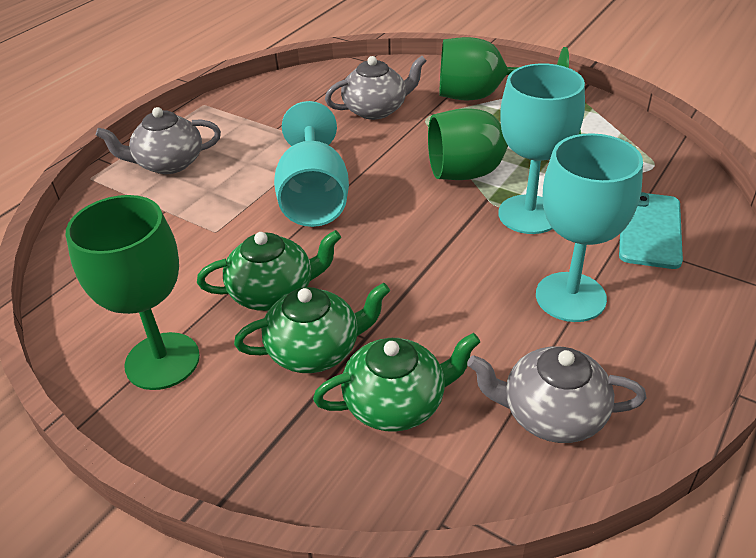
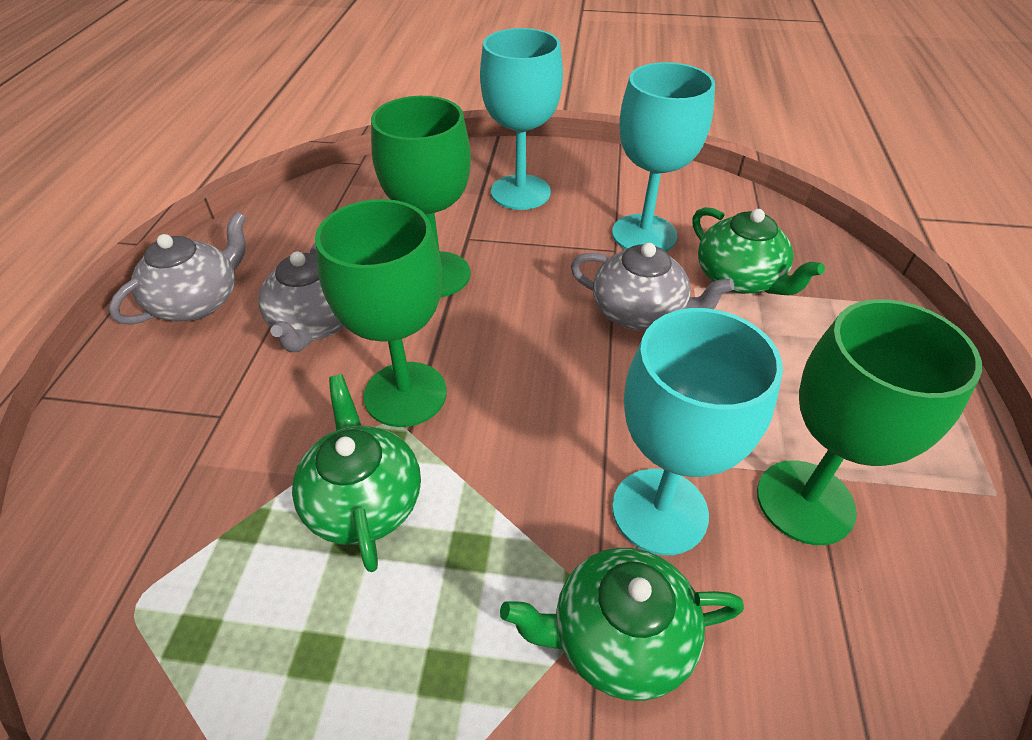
turquoise phone: 1 -> 0

